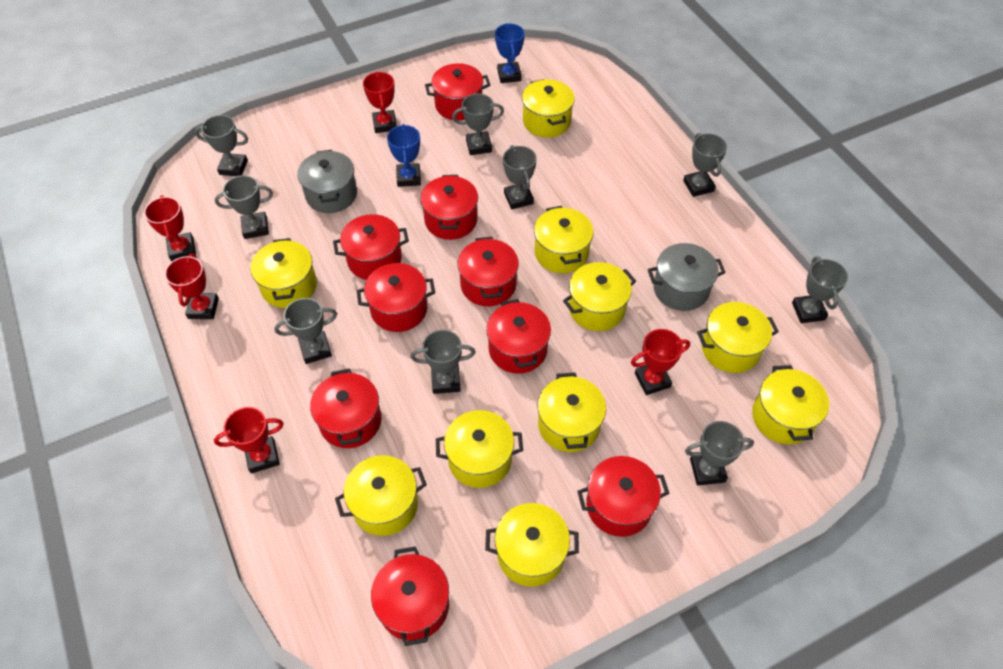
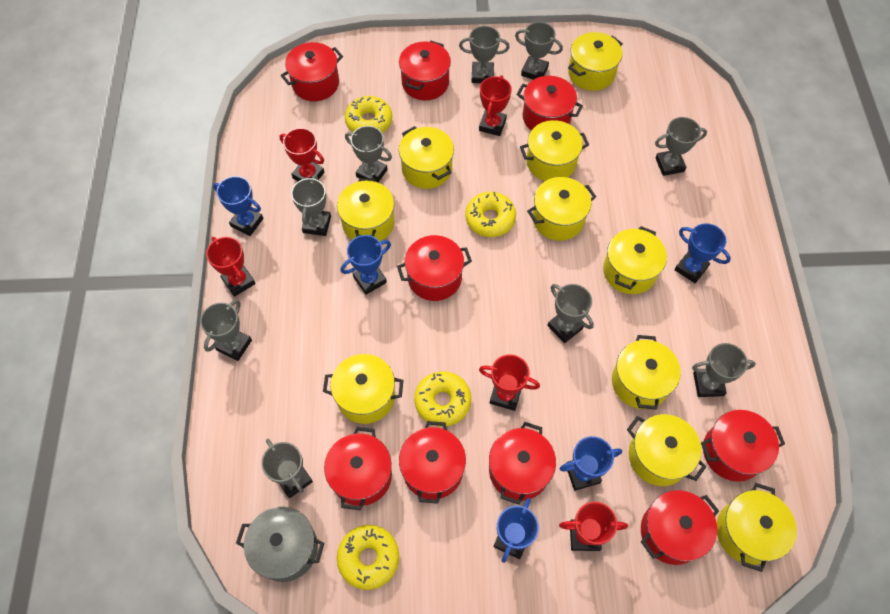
blue trophy: 2 -> 5
grey pot: 2 -> 1
yellow donut: 0 -> 4

